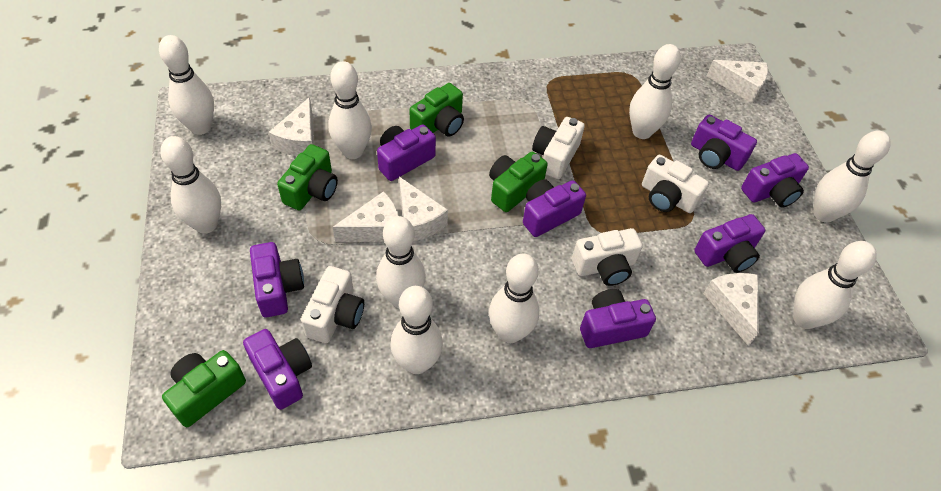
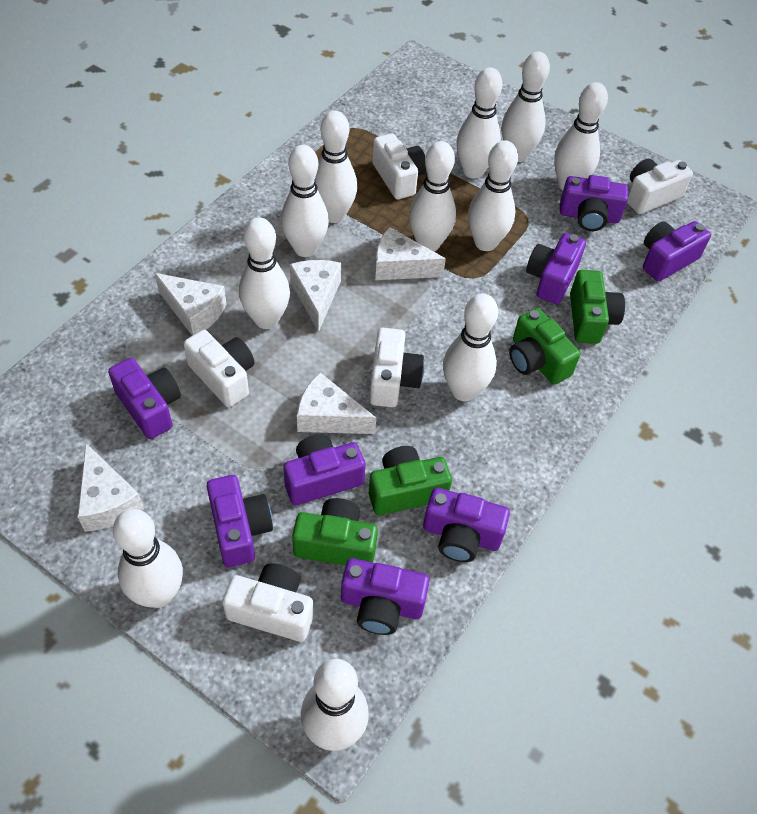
white bowling pin: 9 -> 11
white camera: 4 -> 5

